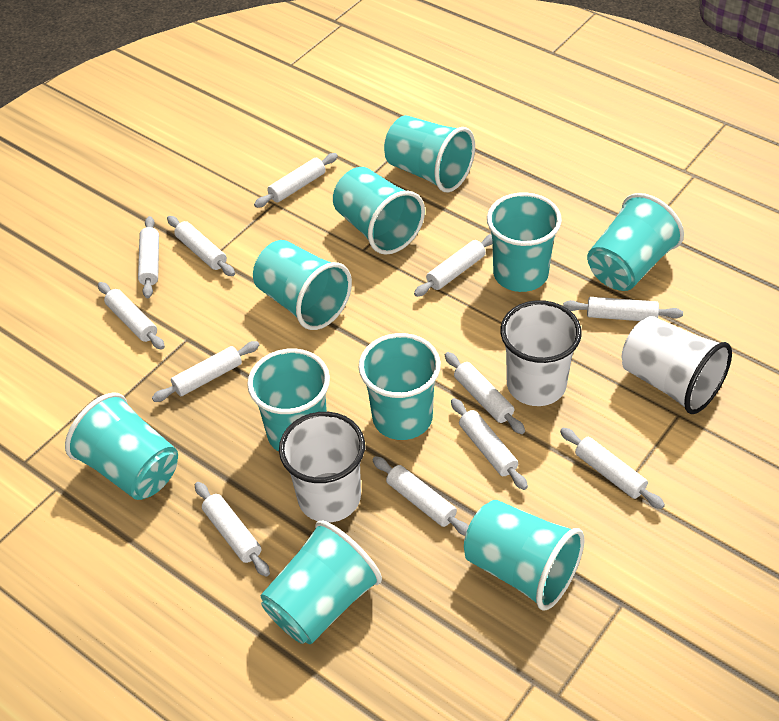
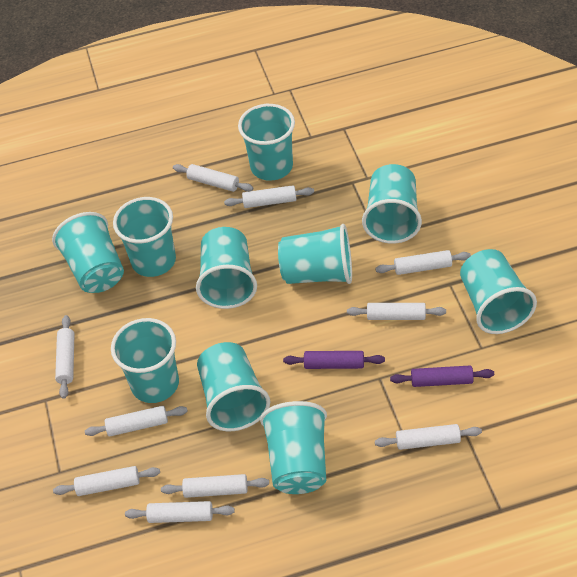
purple rolling pin: 0 -> 2
white cup: 3 -> 0
white rolling pin: 12 -> 10

